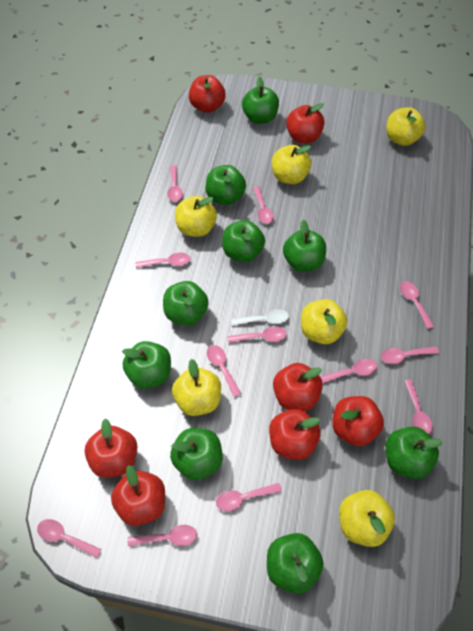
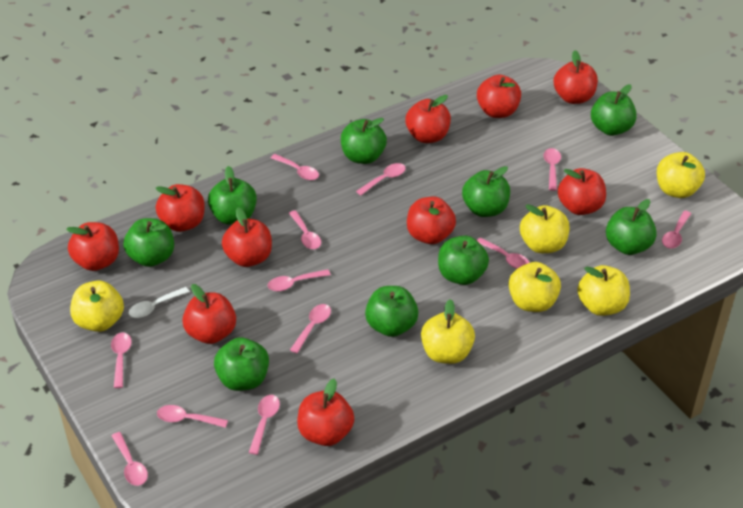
red apple: 7 -> 10

